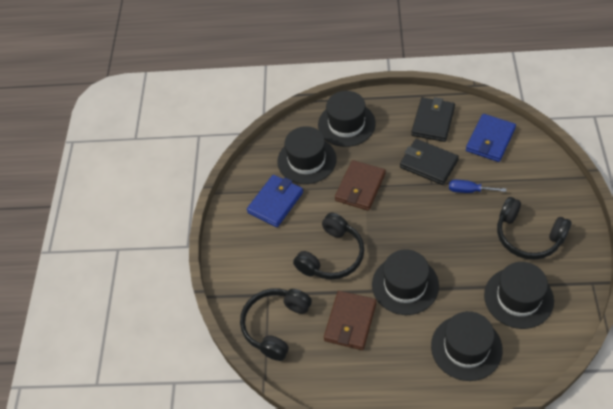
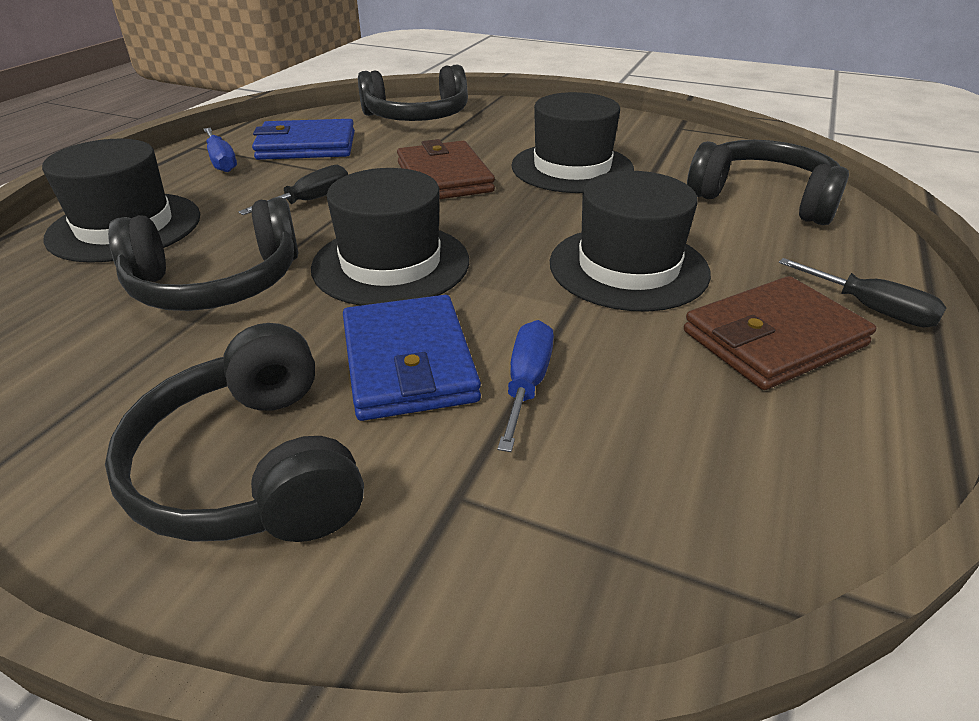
black hat: 5 -> 4
black headphones: 3 -> 4
black screwdriver: 0 -> 2
black wallet: 2 -> 0
blue screwdriver: 1 -> 2

